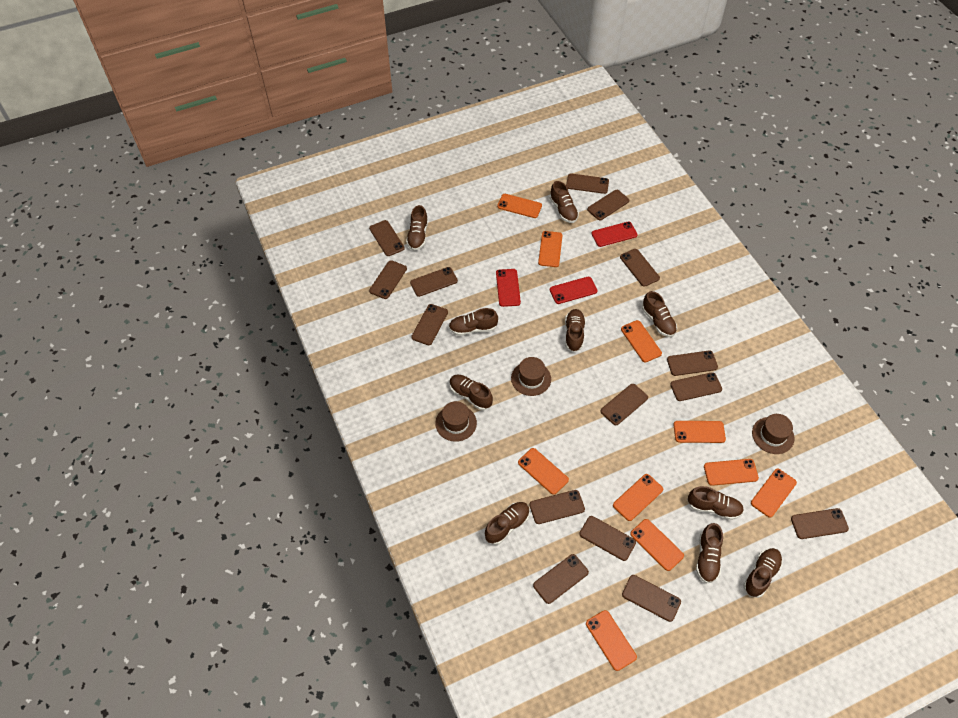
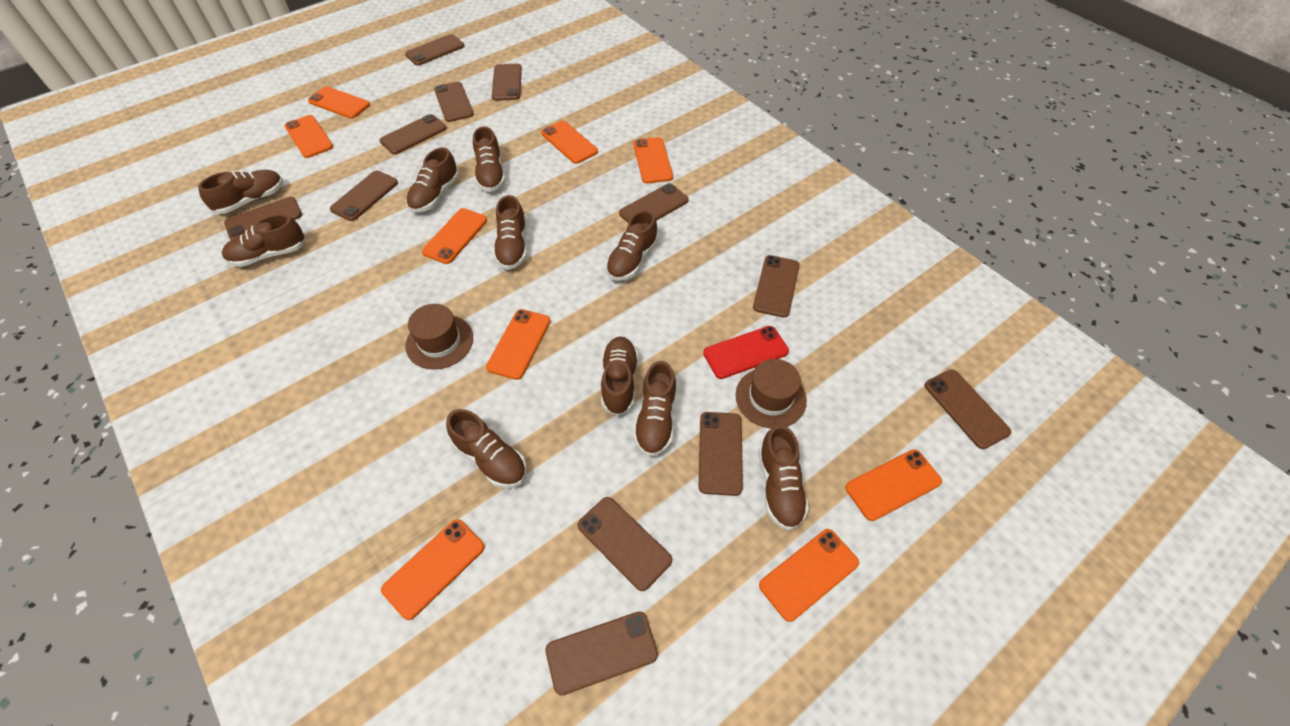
brown hat: 3 -> 2
brown phone: 15 -> 12
orange phone: 10 -> 9
red phone: 3 -> 1

